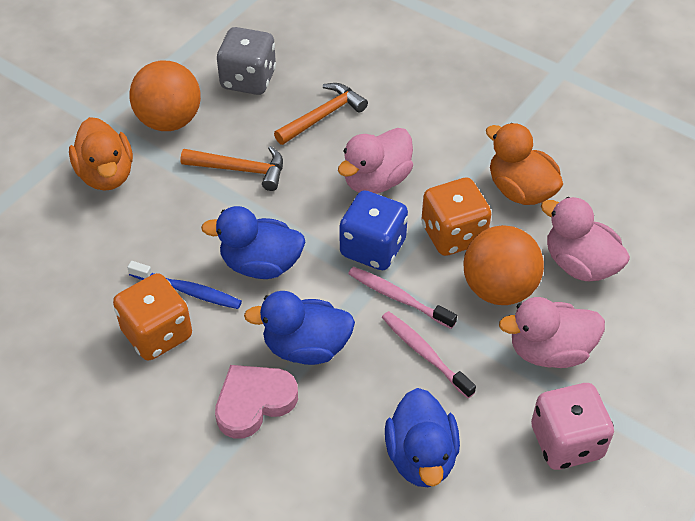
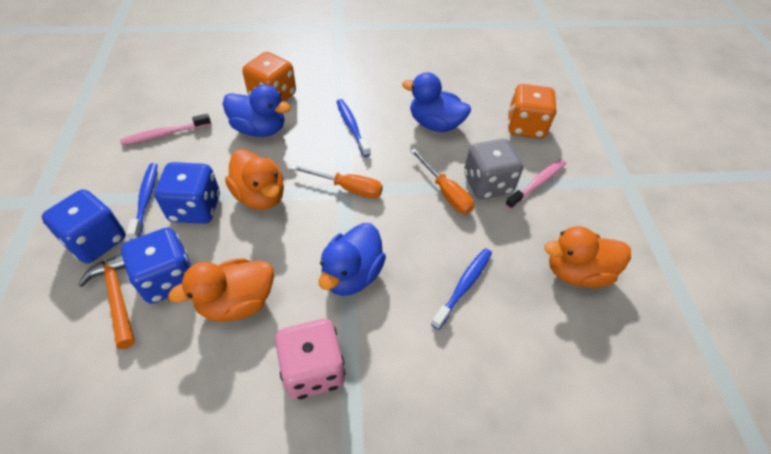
blue dice: 1 -> 3
blue toothbrush: 1 -> 3
orange ball: 2 -> 0
orange duck: 2 -> 3
orange hammer: 2 -> 1
orange screwdriver: 0 -> 2
pink duck: 3 -> 0
pink heart: 1 -> 0

